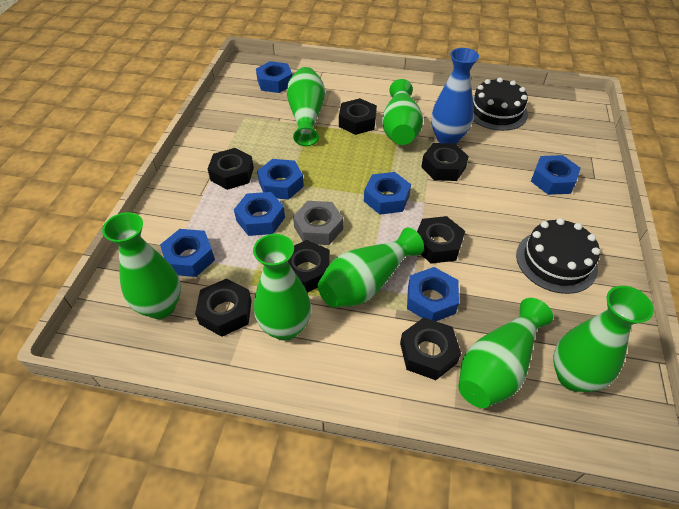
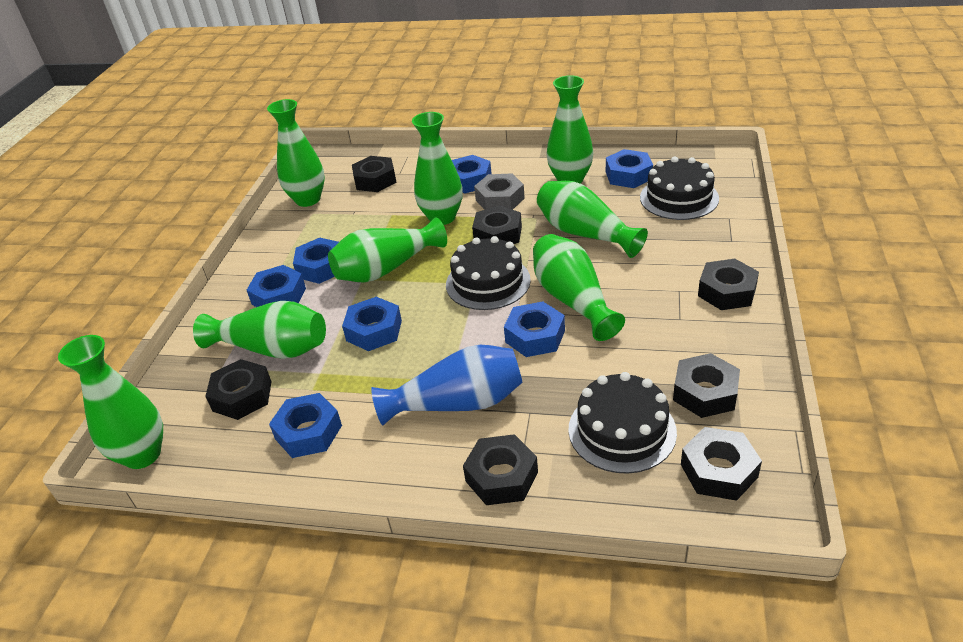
black cake: 2 -> 3
green vase: 7 -> 8

